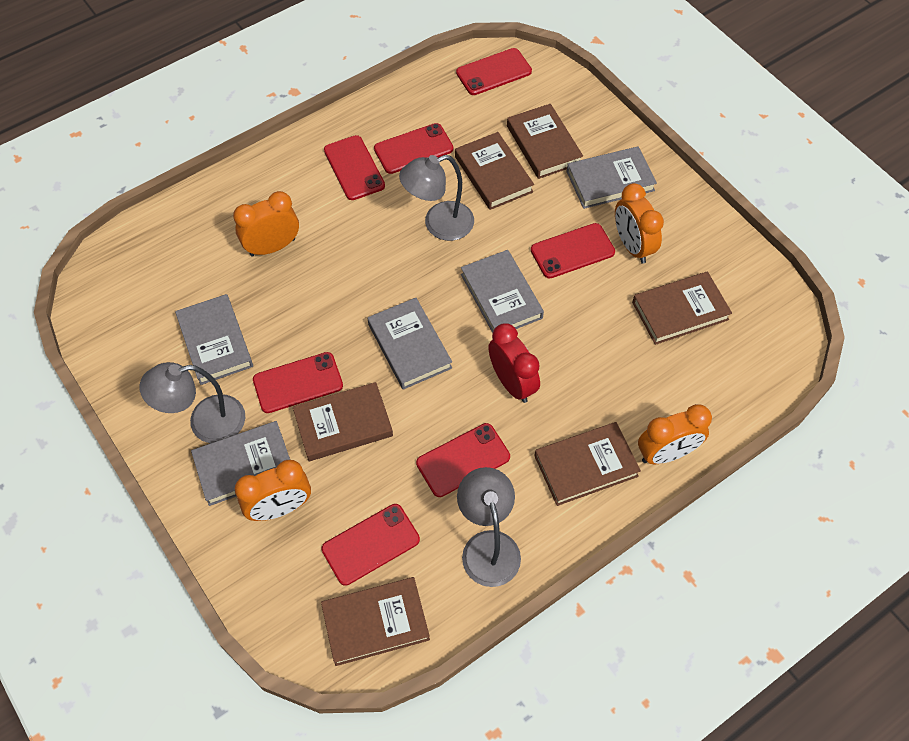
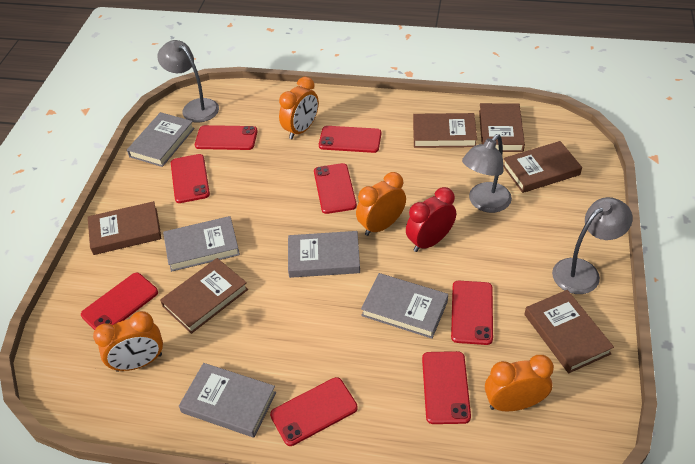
red phone: 7 -> 8

